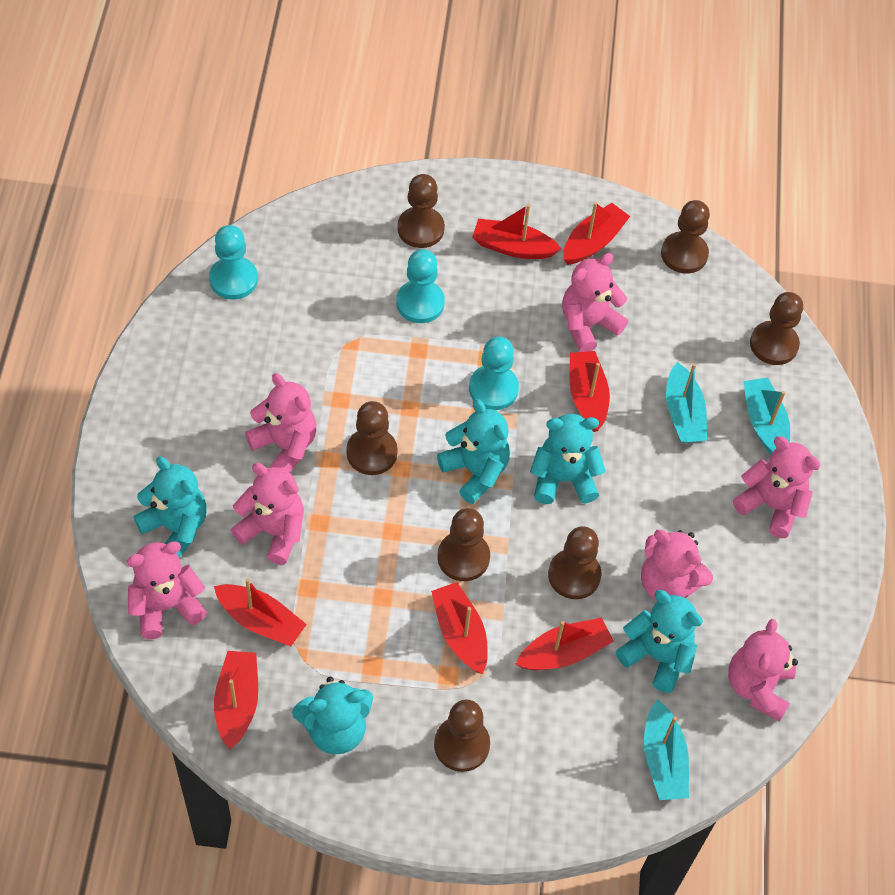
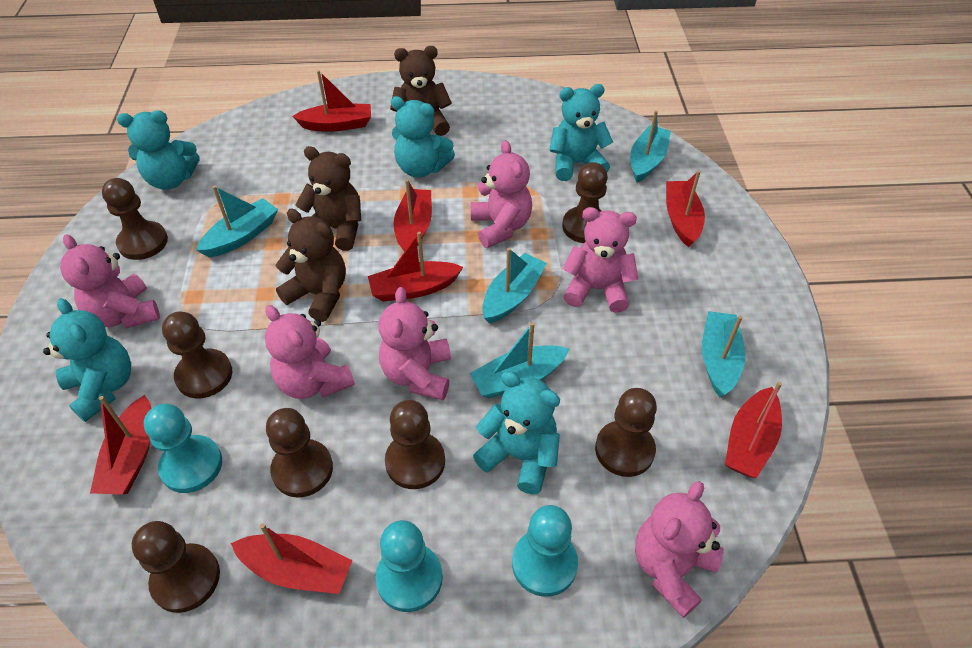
brown teddy bear: 0 -> 3
pink teddy bear: 7 -> 6
turquoise boat: 3 -> 5

